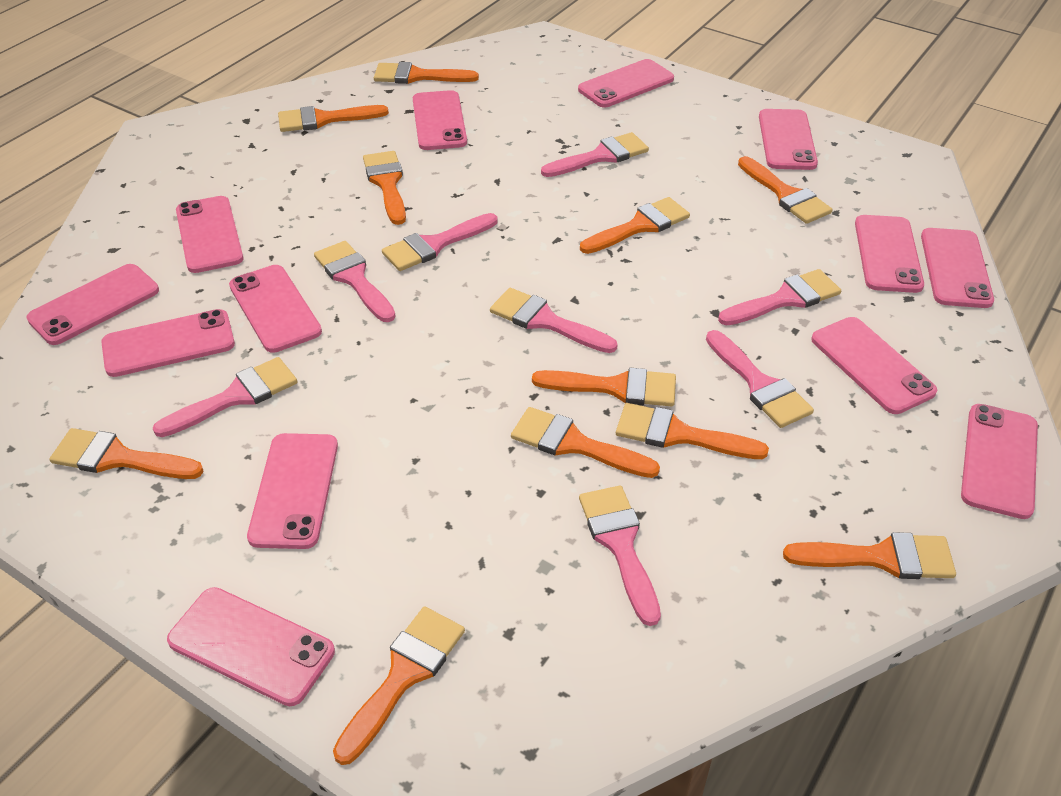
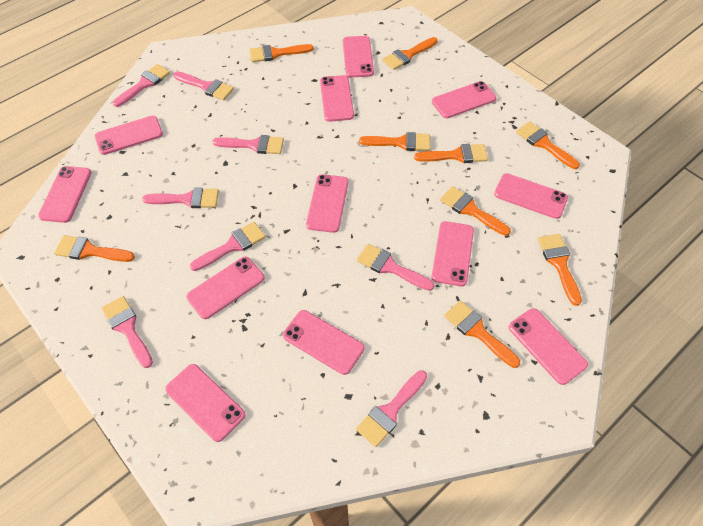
orange brush: 11 -> 9
pink phone: 13 -> 12

